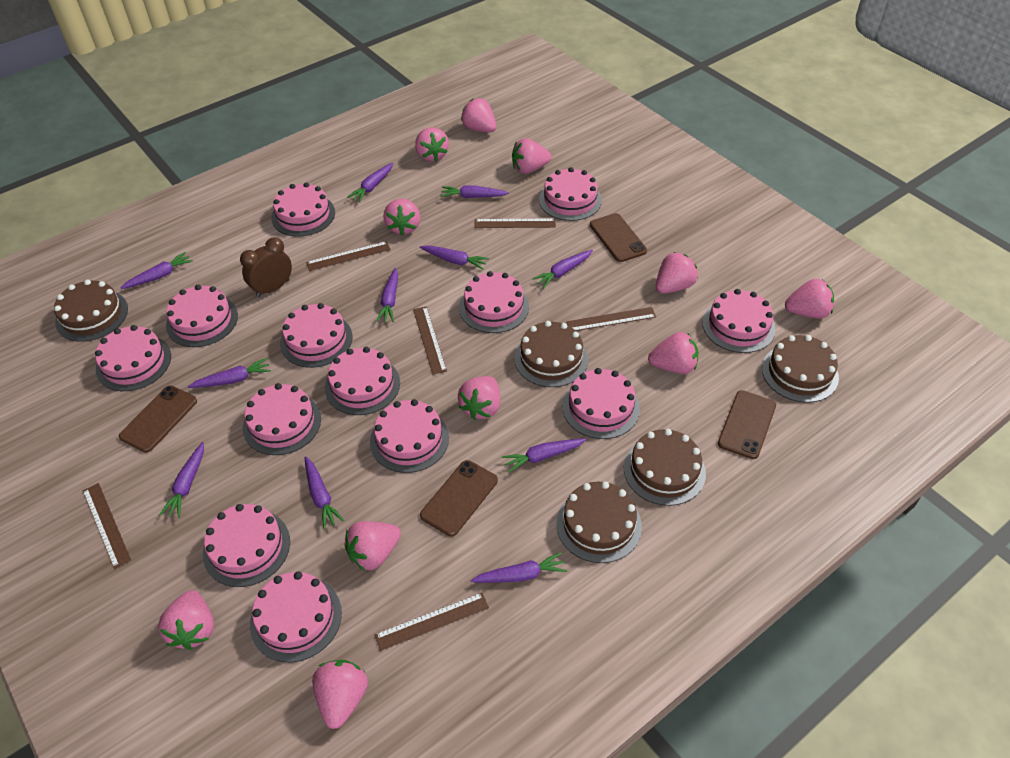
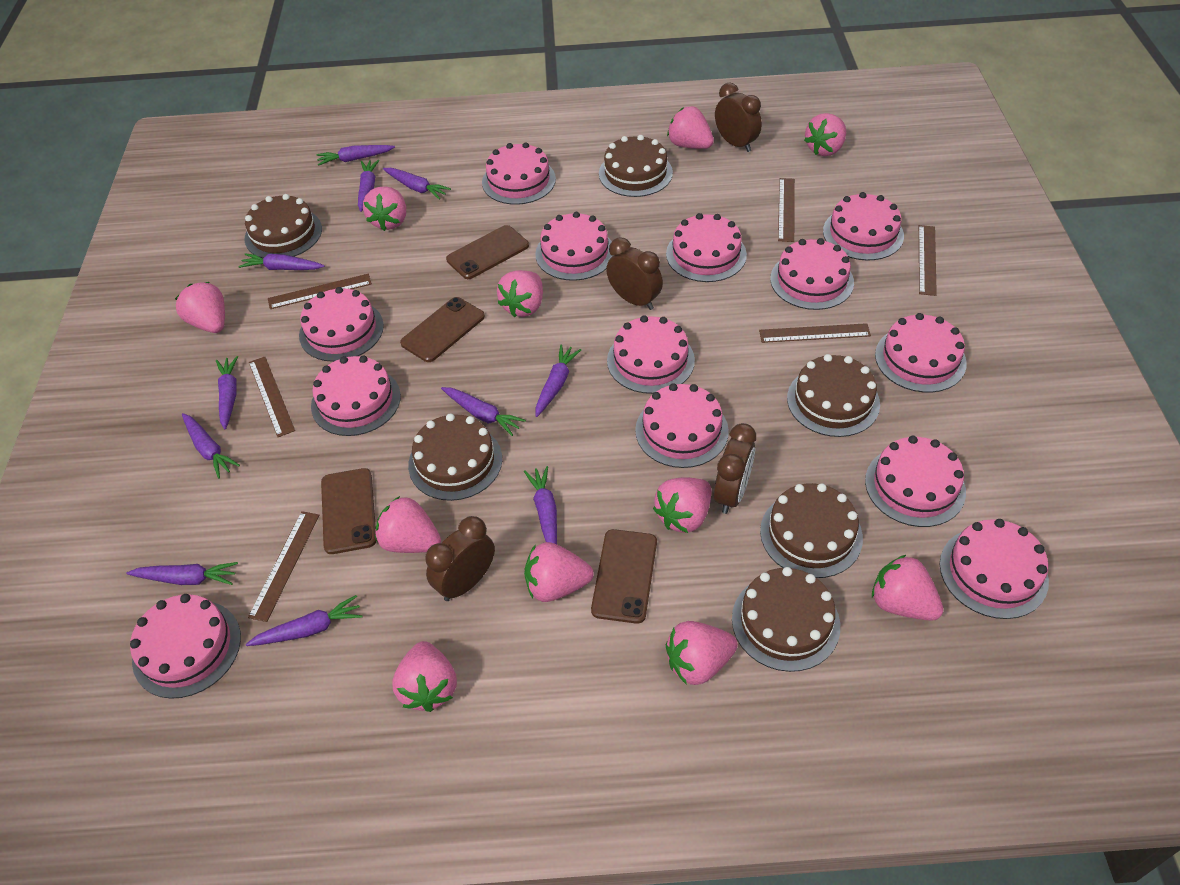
brown cake: 5 -> 6
brown clock: 1 -> 4

